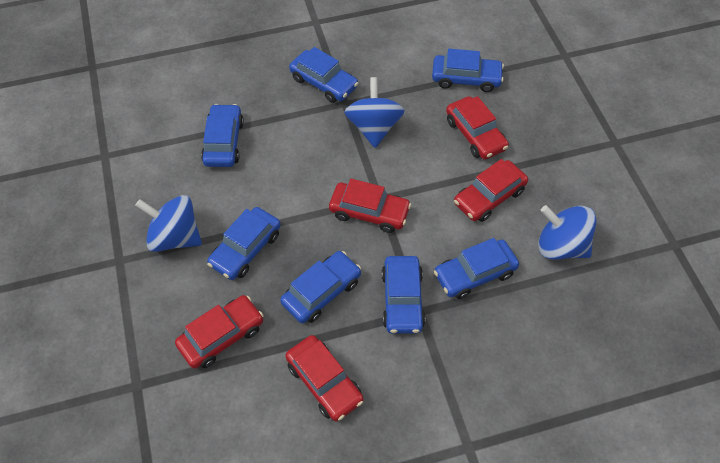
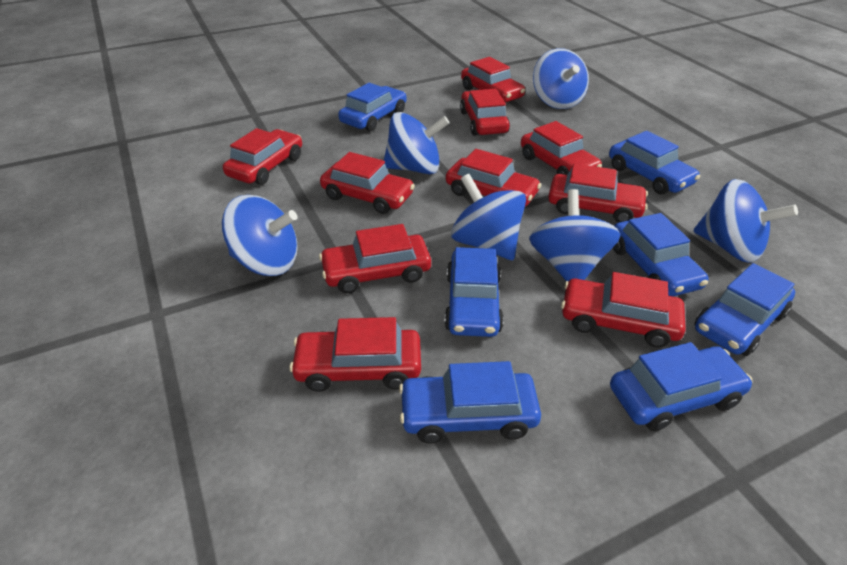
blue spinning top: 3 -> 6
red car: 5 -> 10

